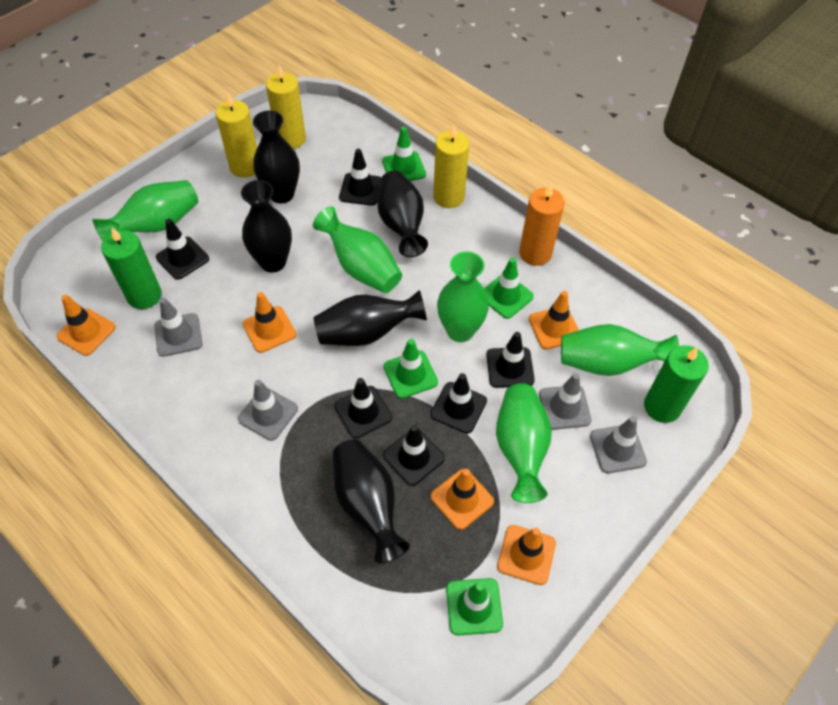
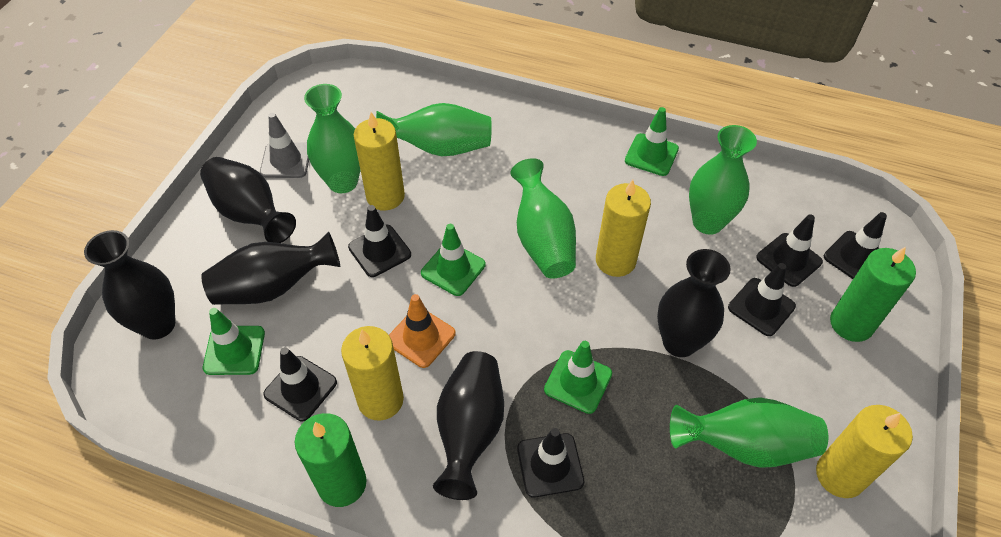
grey traffic cone: 4 -> 1
orange candle: 1 -> 0
orange traffic cone: 5 -> 1
yellow candle: 3 -> 4

